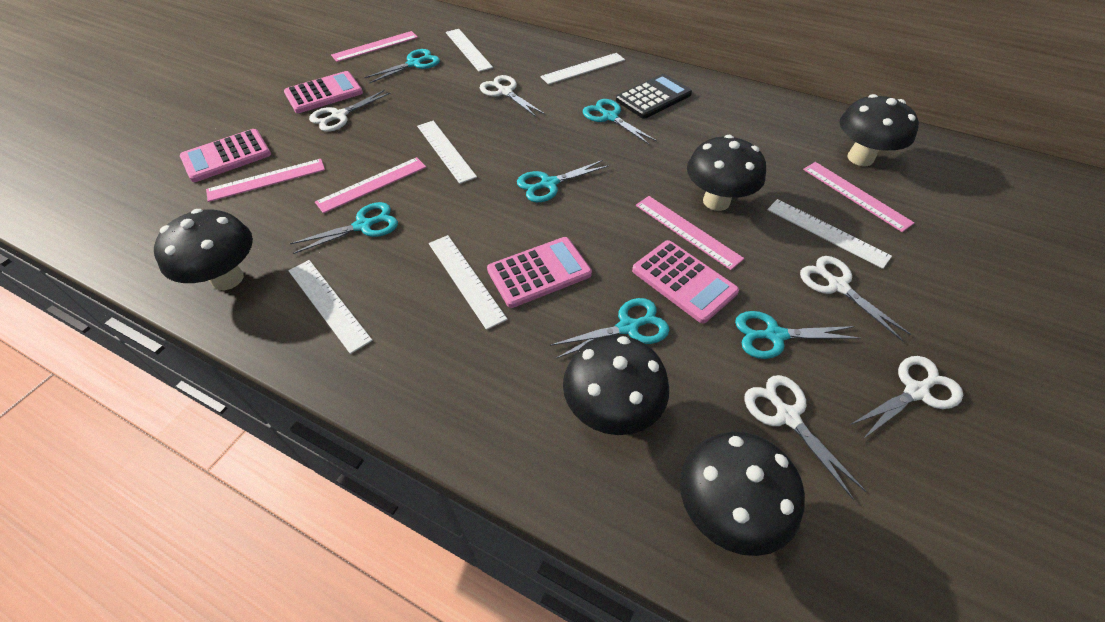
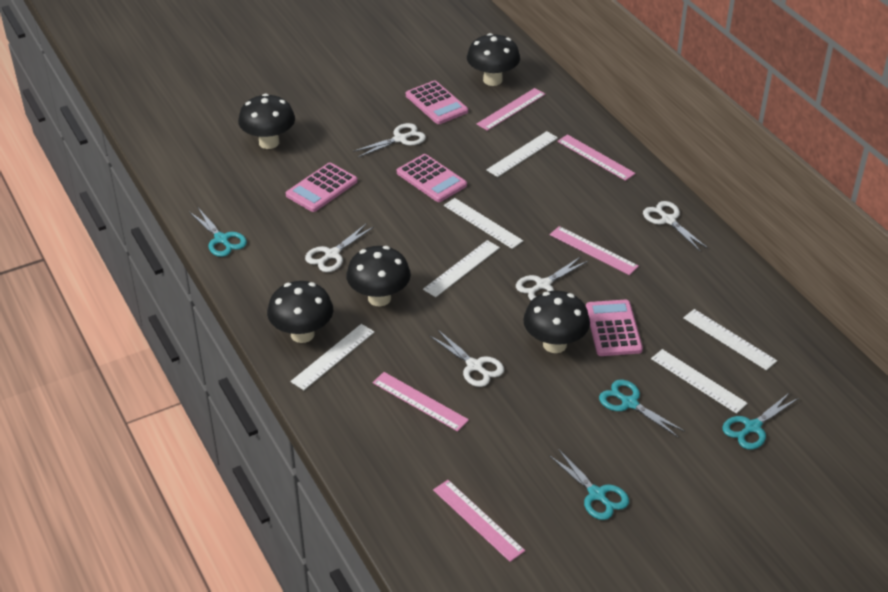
black calculator: 1 -> 0
turquoise scissors: 6 -> 4

